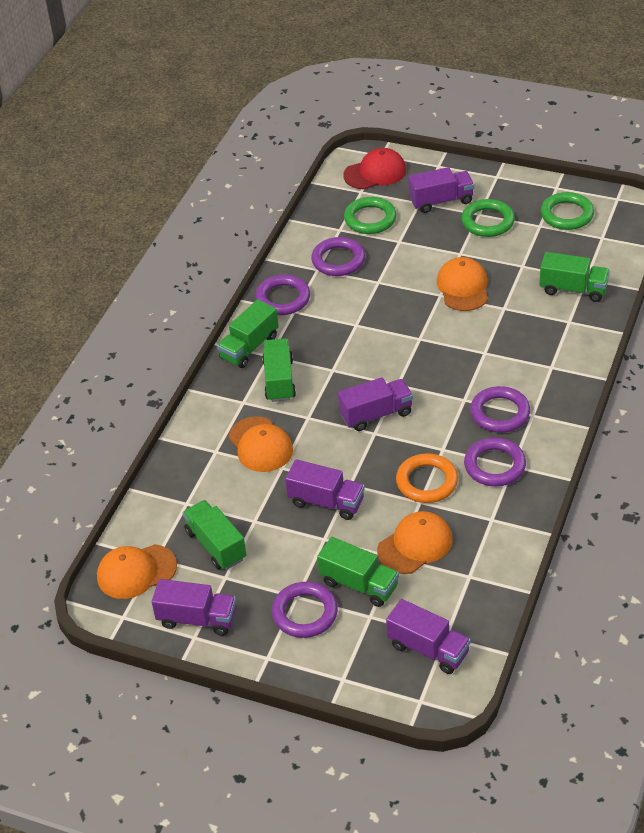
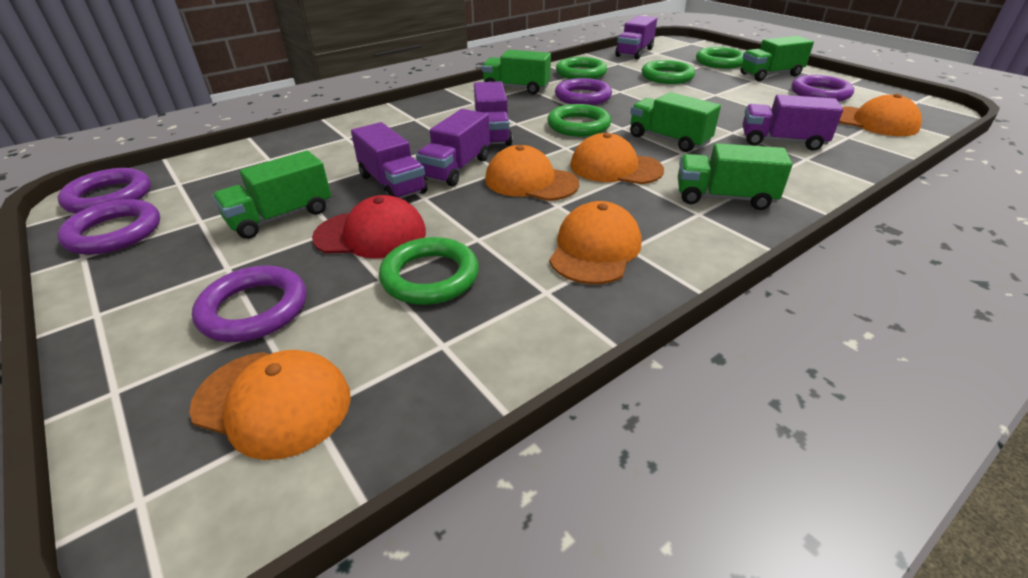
green ring: 3 -> 5
orange cap: 4 -> 5
orange ring: 1 -> 0

